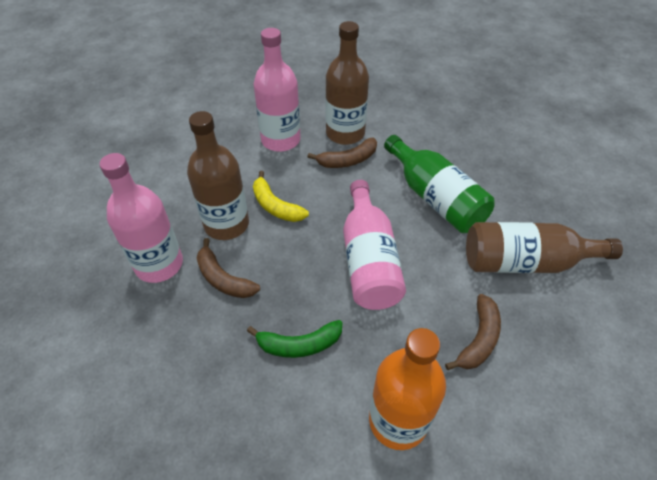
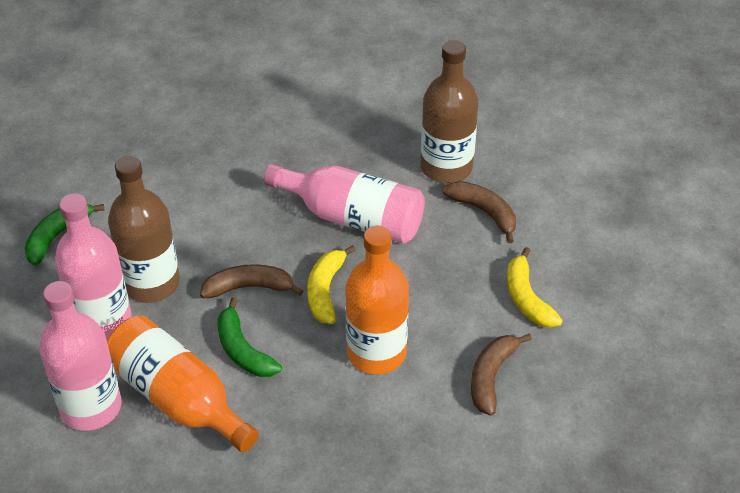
brown bottle: 3 -> 2
green banana: 1 -> 2
green bottle: 1 -> 0
orange bottle: 1 -> 2
yellow banana: 1 -> 2

